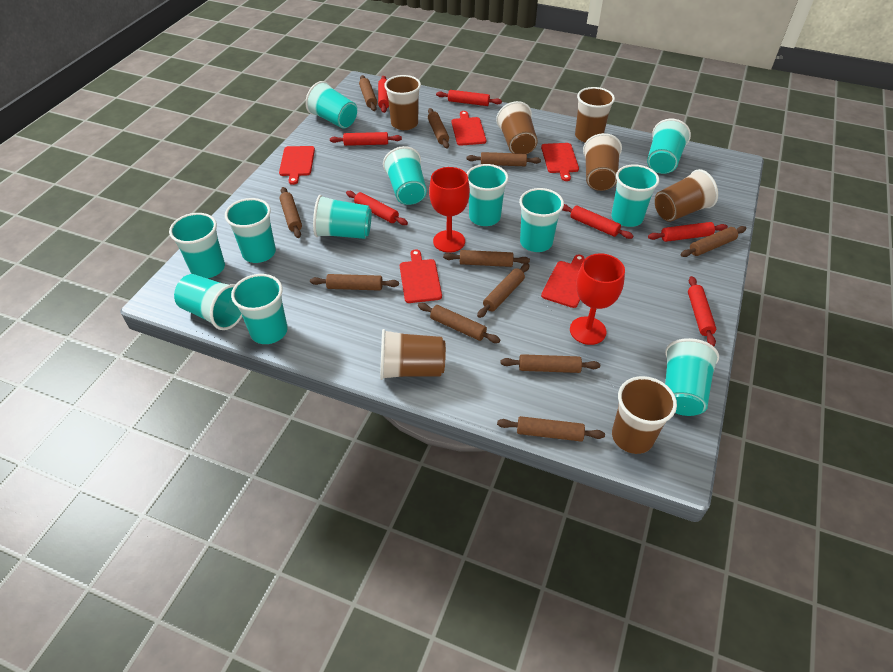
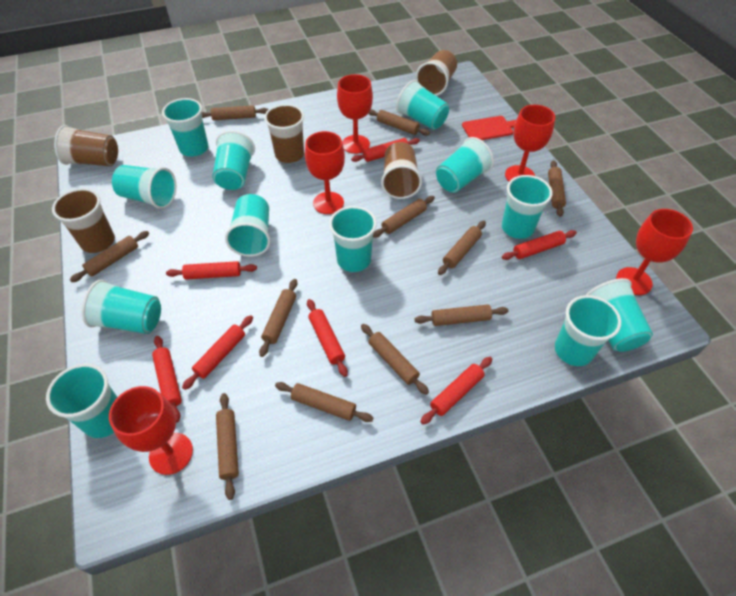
brown cup: 7 -> 5
red cutting board: 5 -> 1
red goblet: 2 -> 5

